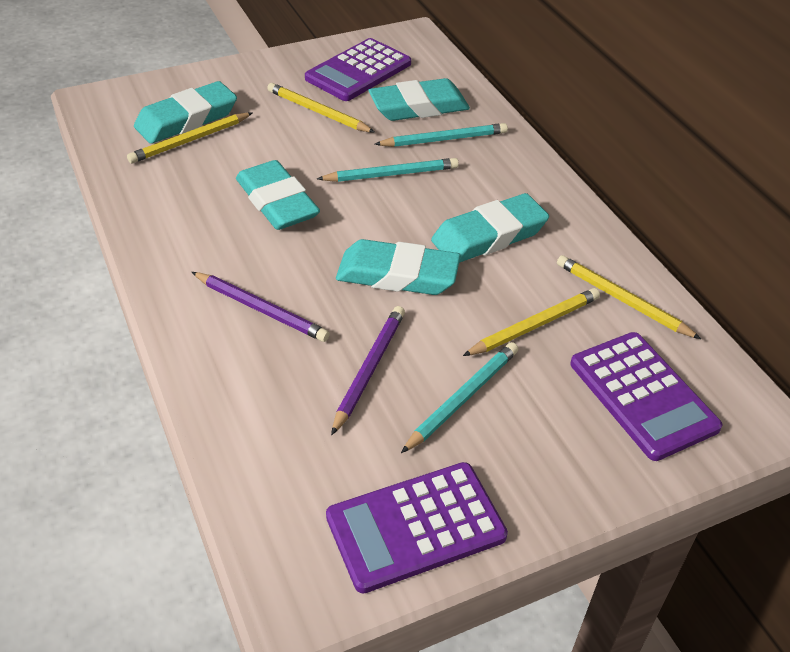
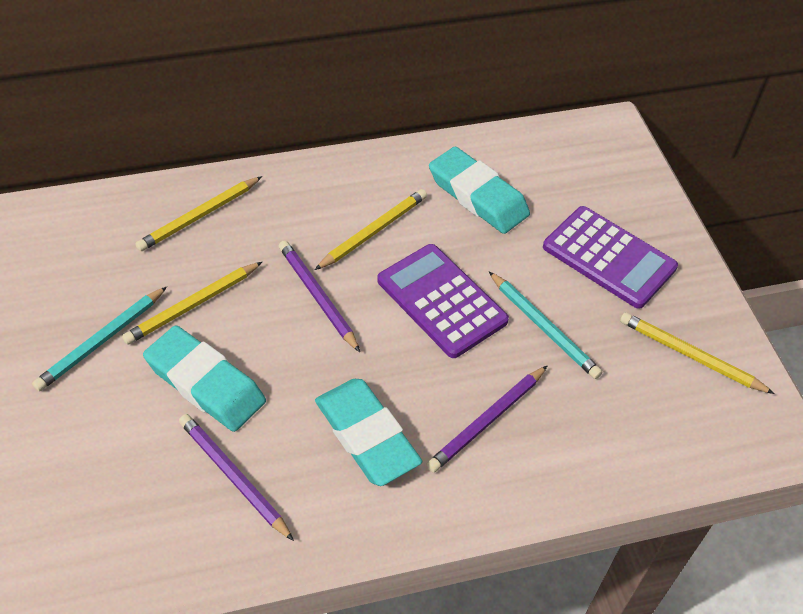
purple calculator: 3 -> 2
purple pencil: 2 -> 3
turquoise eraser: 5 -> 3
turquoise pencil: 3 -> 2

